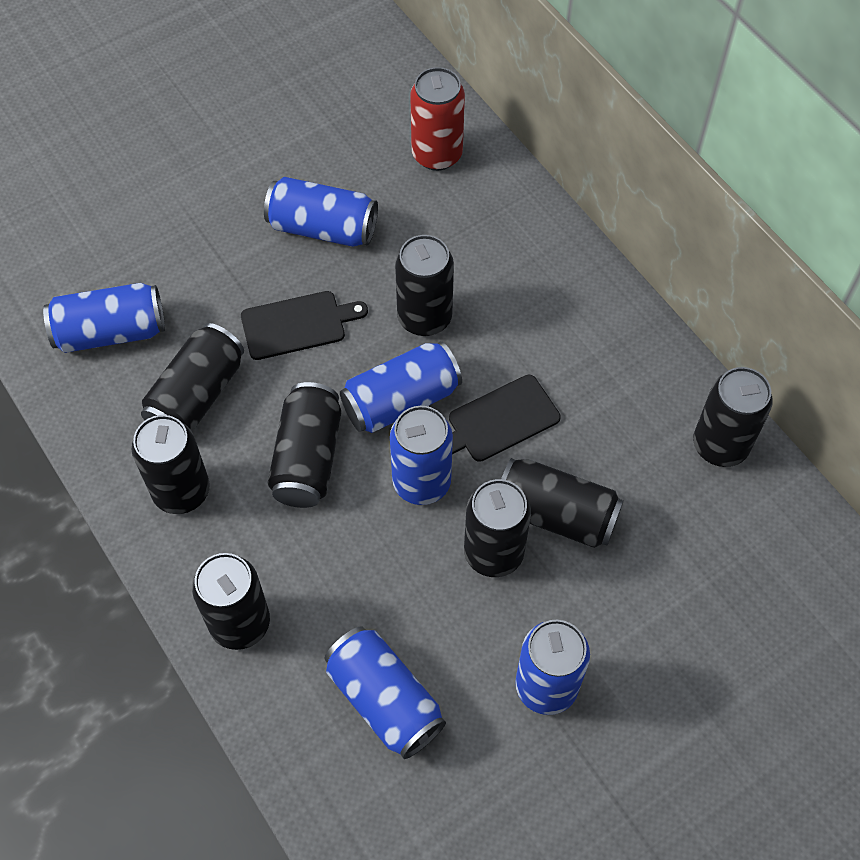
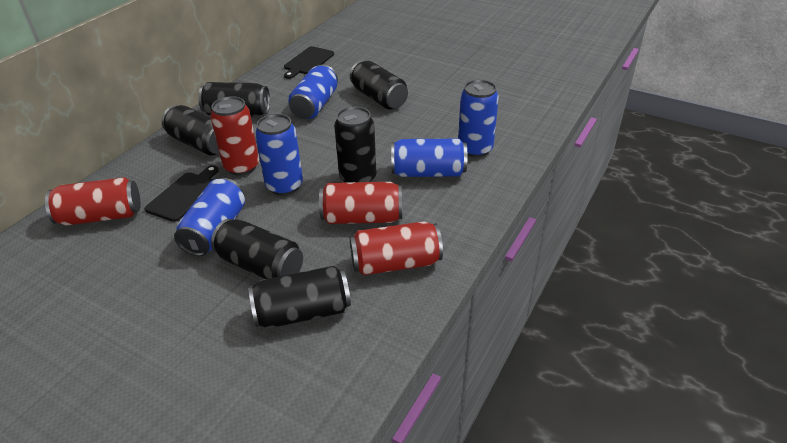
black can: 8 -> 6
blue can: 6 -> 5
red can: 1 -> 4

